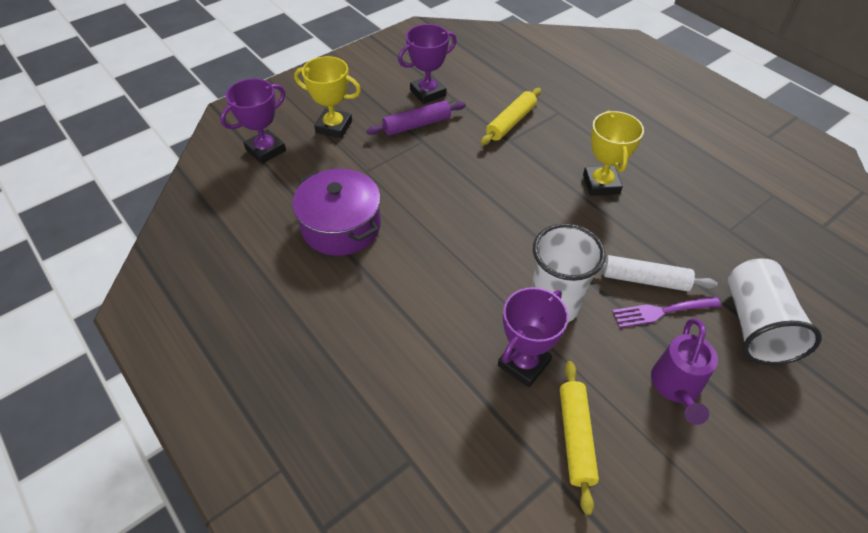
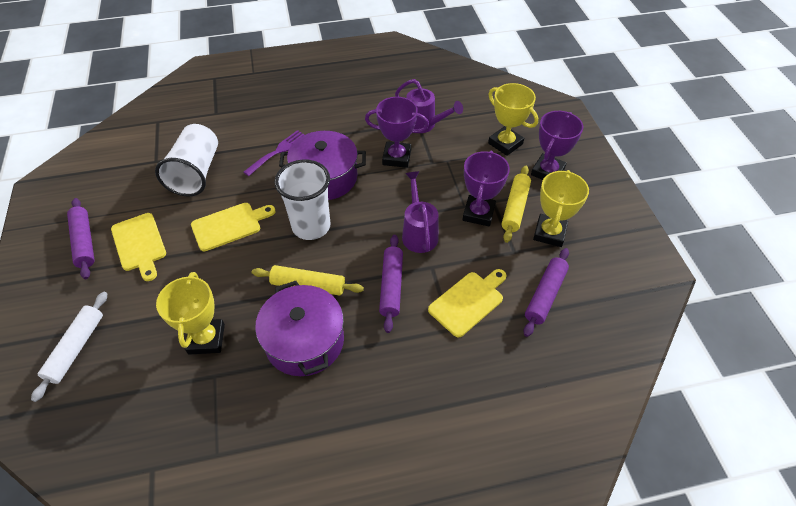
purple pot: 1 -> 2
purple rolling pin: 1 -> 3
purple watering can: 1 -> 2
yellow cutting board: 0 -> 3
yellow trophy: 2 -> 3

